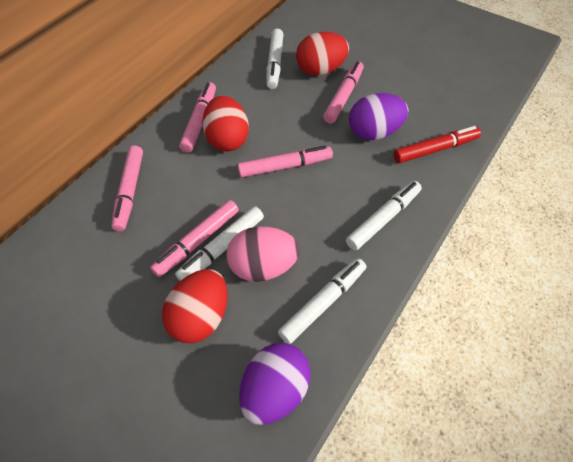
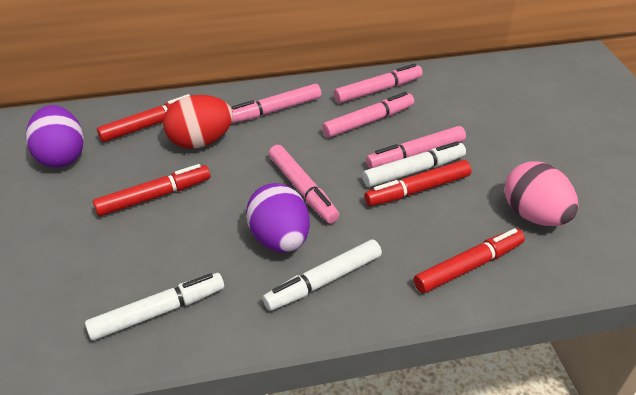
red egg: 3 -> 1
red marker: 1 -> 4
white marker: 4 -> 3

